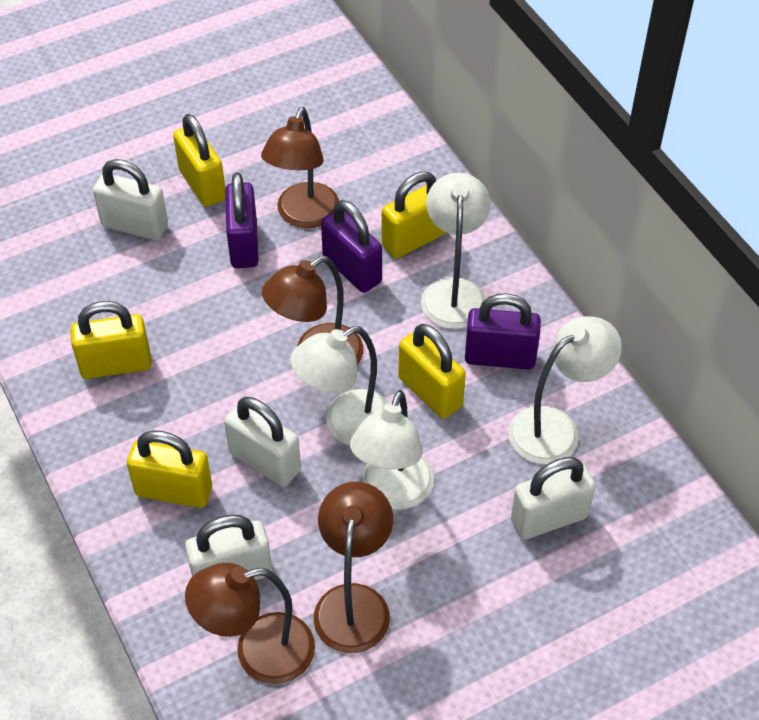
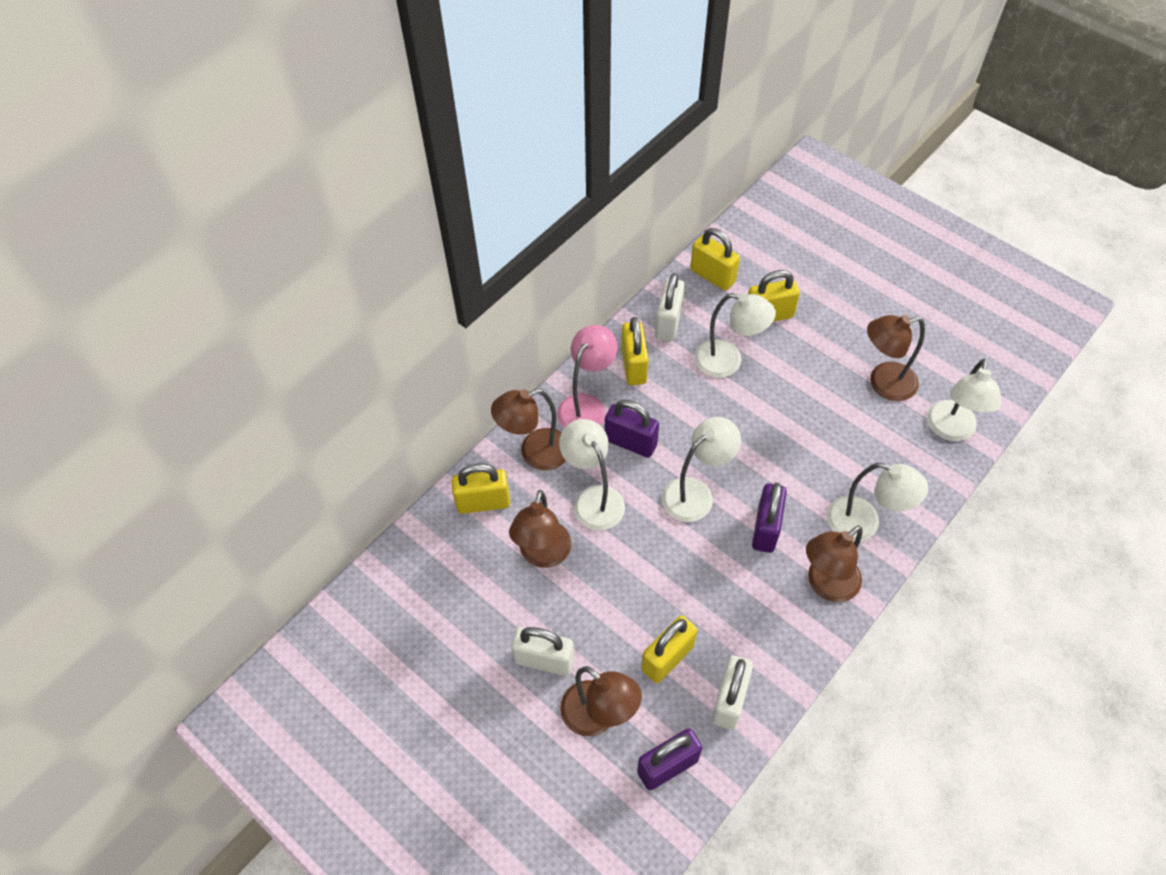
brown lamp: 4 -> 5
pink lamp: 0 -> 1
white lamp: 4 -> 5
white padlock: 4 -> 3

